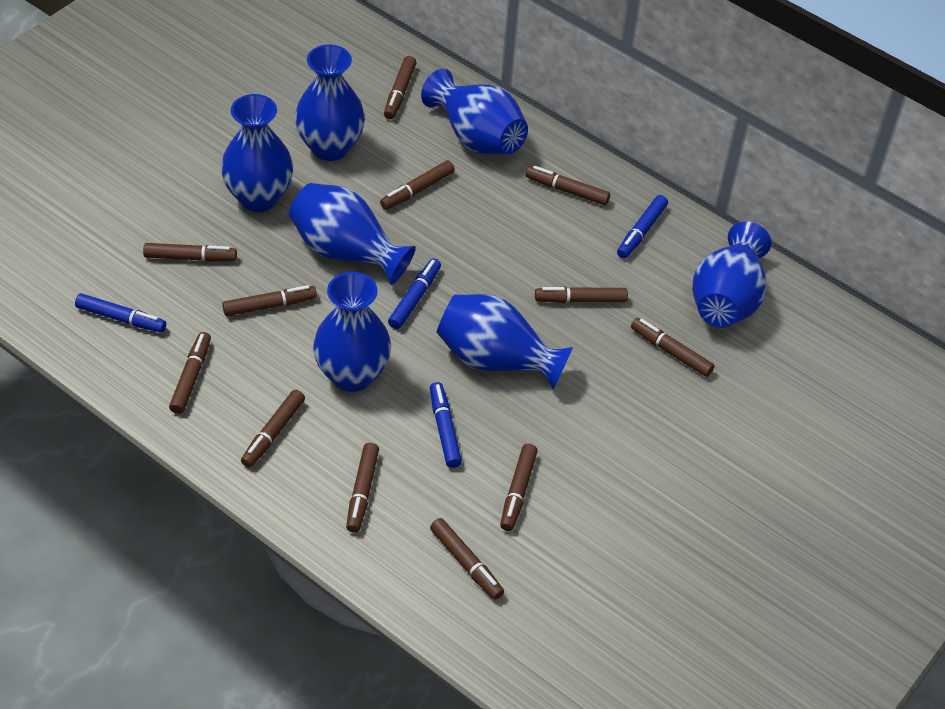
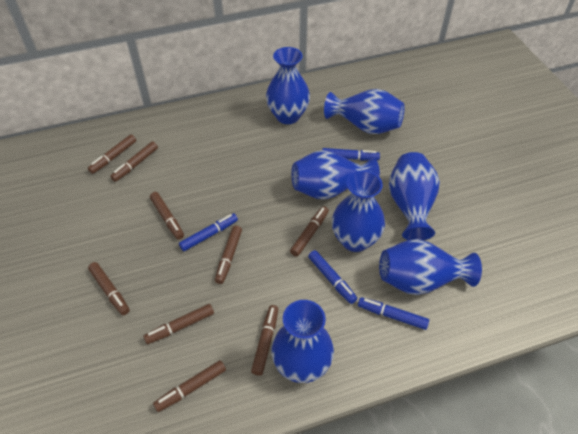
brown marker: 12 -> 9

